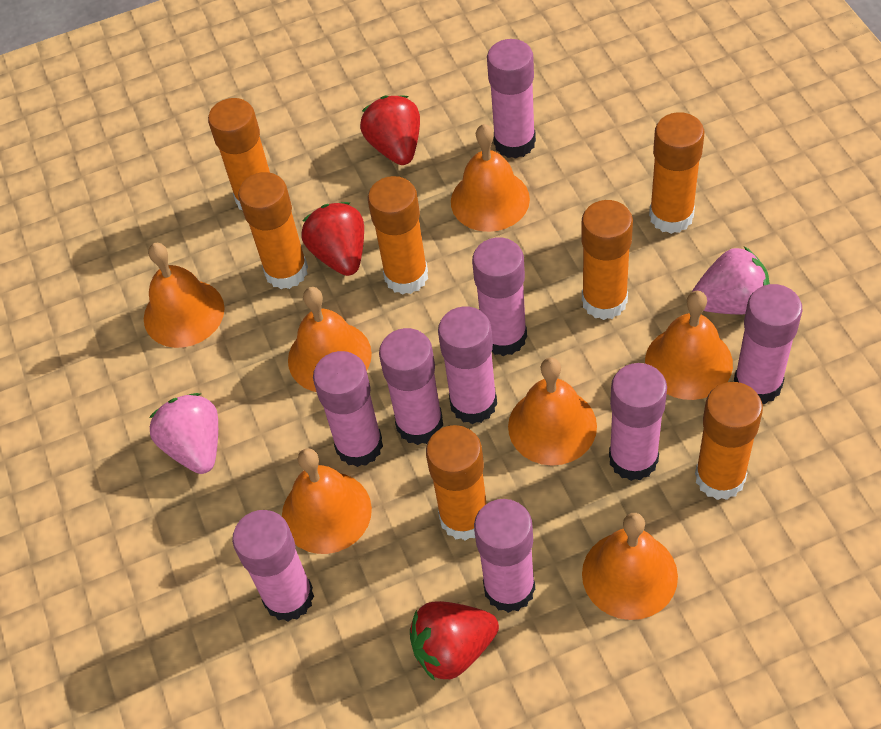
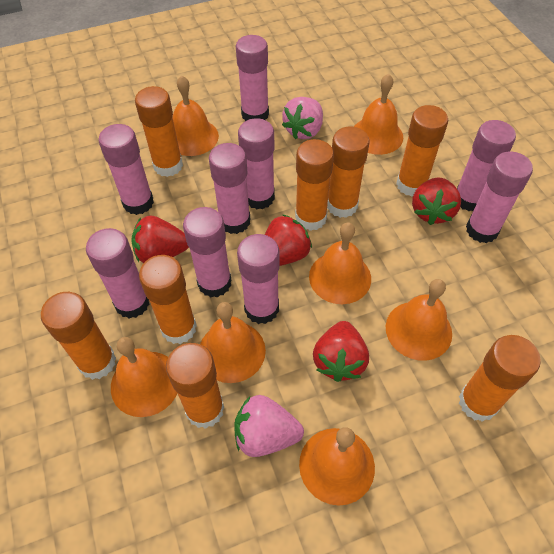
orange glue stick: 7 -> 8
red strawberry: 3 -> 4

